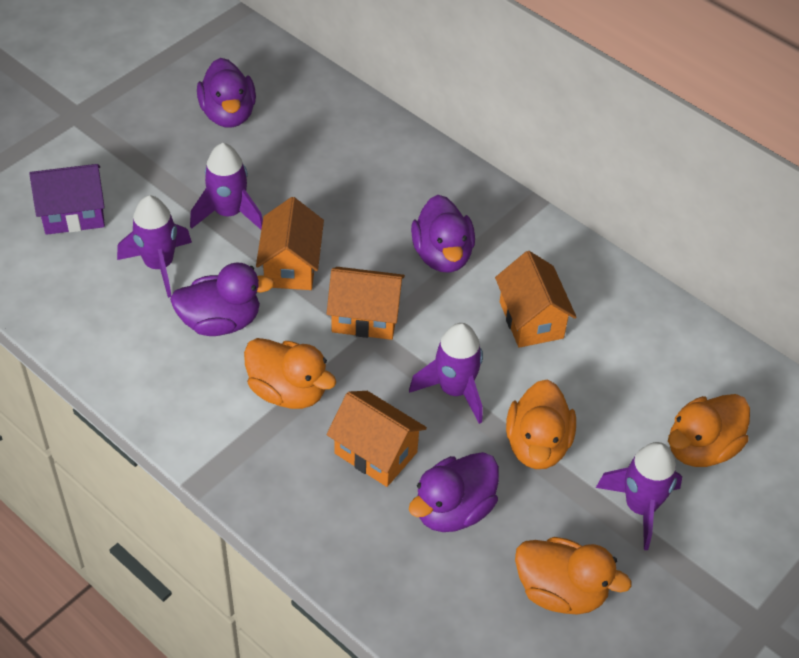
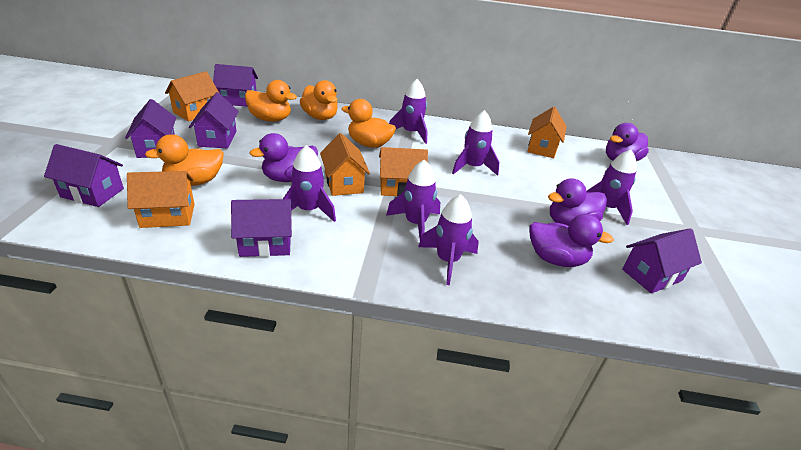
orange house: 4 -> 5
purple house: 1 -> 6
purple rocket: 4 -> 6

